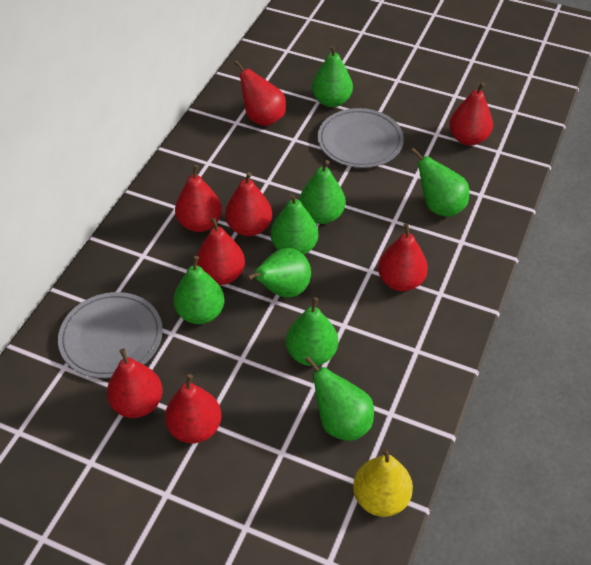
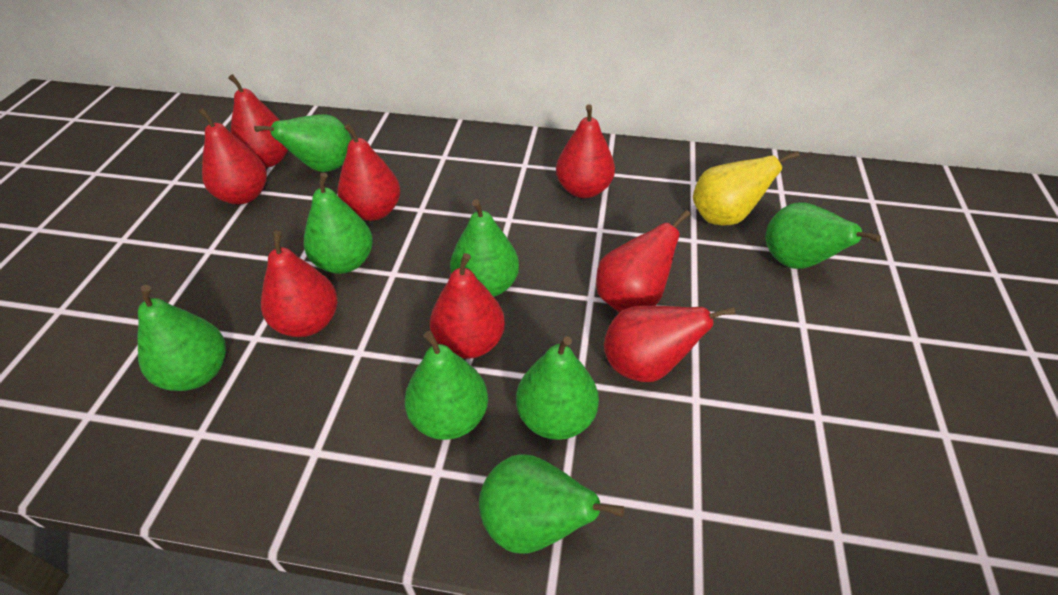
grey plate: 2 -> 0

